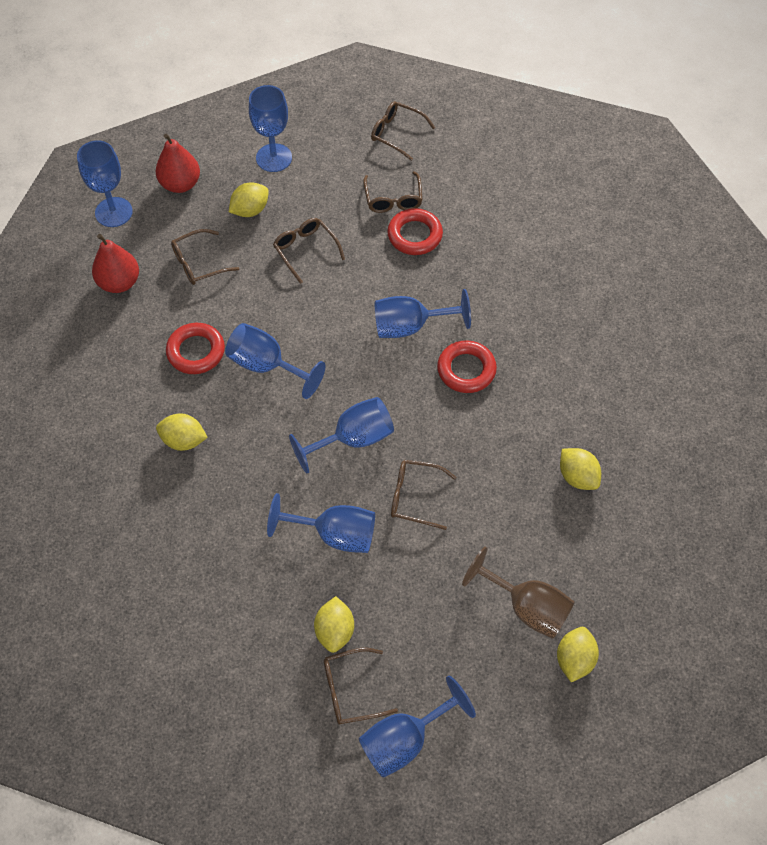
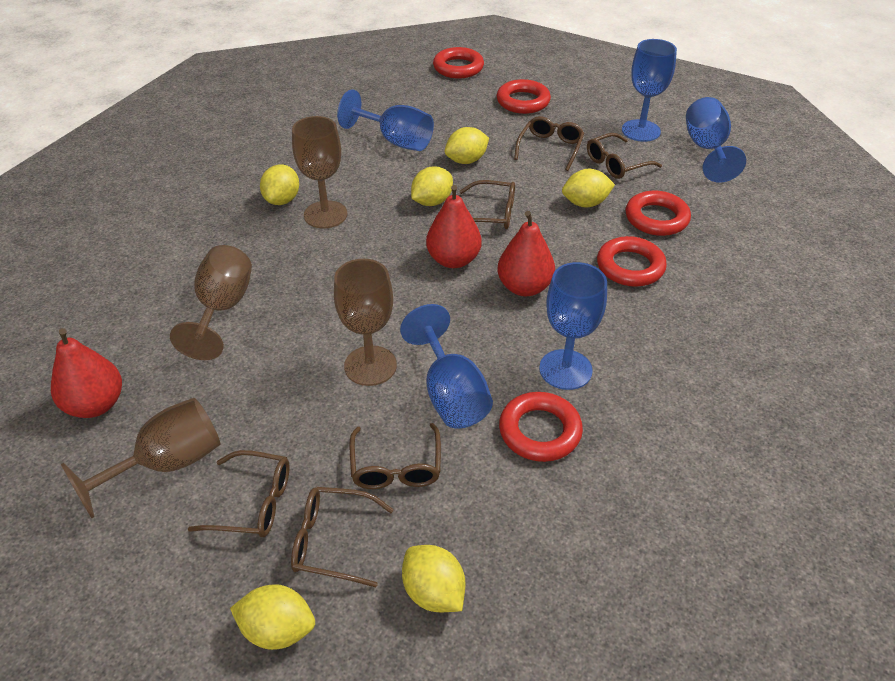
blue goblet: 7 -> 5
brown goblet: 1 -> 4
red pear: 2 -> 3
red ring: 3 -> 5
yellow lemon: 5 -> 6

